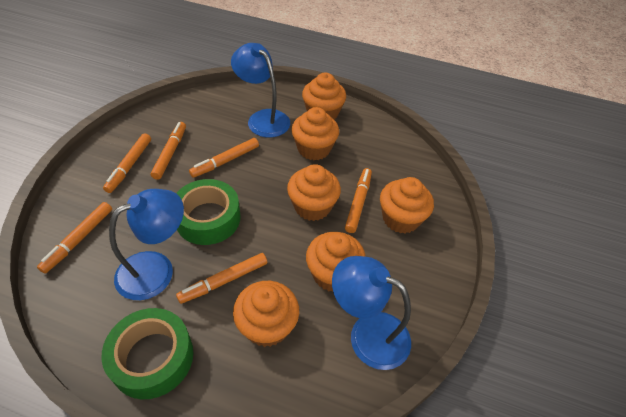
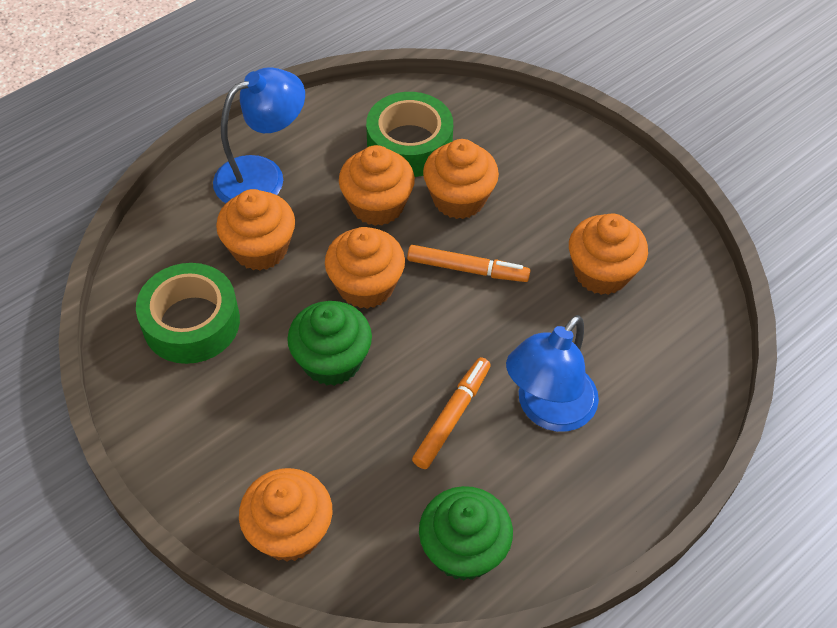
blue lamp: 3 -> 2
green cupcake: 0 -> 2
orange marker: 6 -> 2

